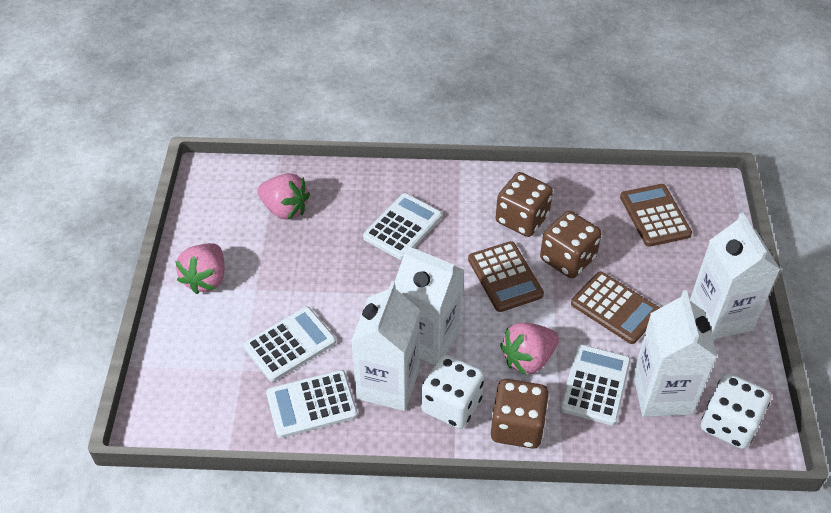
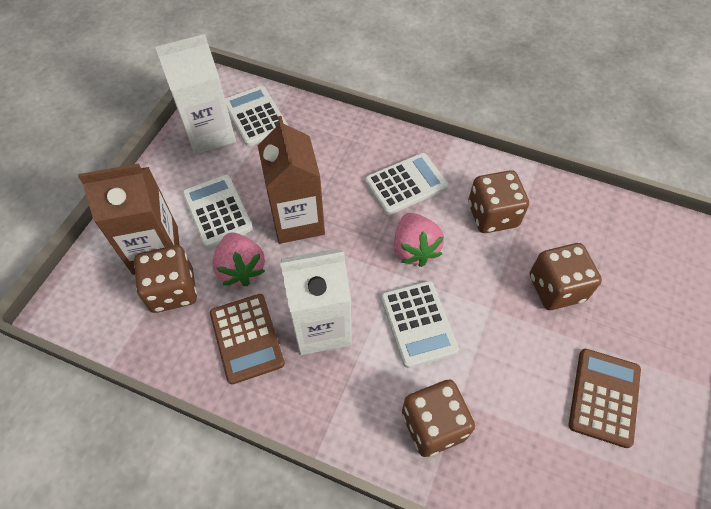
brown calculator: 3 -> 2
brown carton: 0 -> 2
brown dice: 3 -> 4
pink strawberry: 3 -> 2
white carton: 4 -> 2
white dice: 2 -> 0

